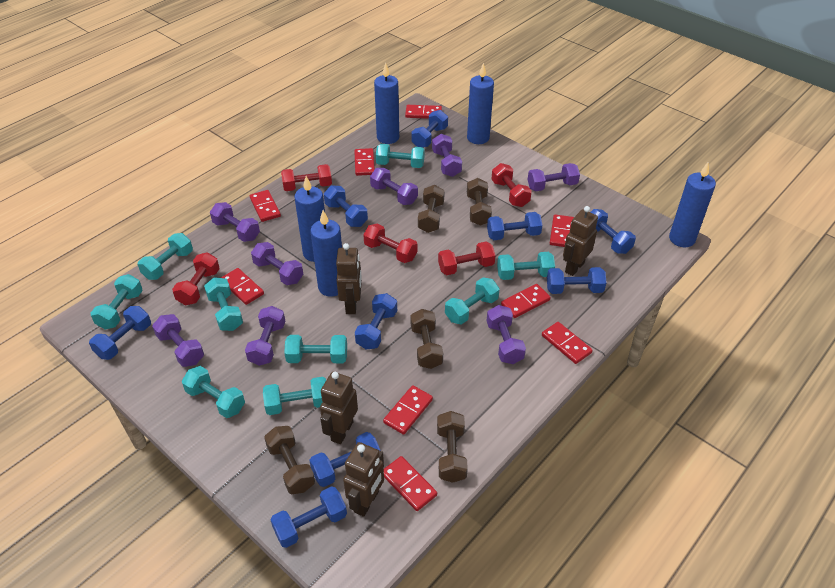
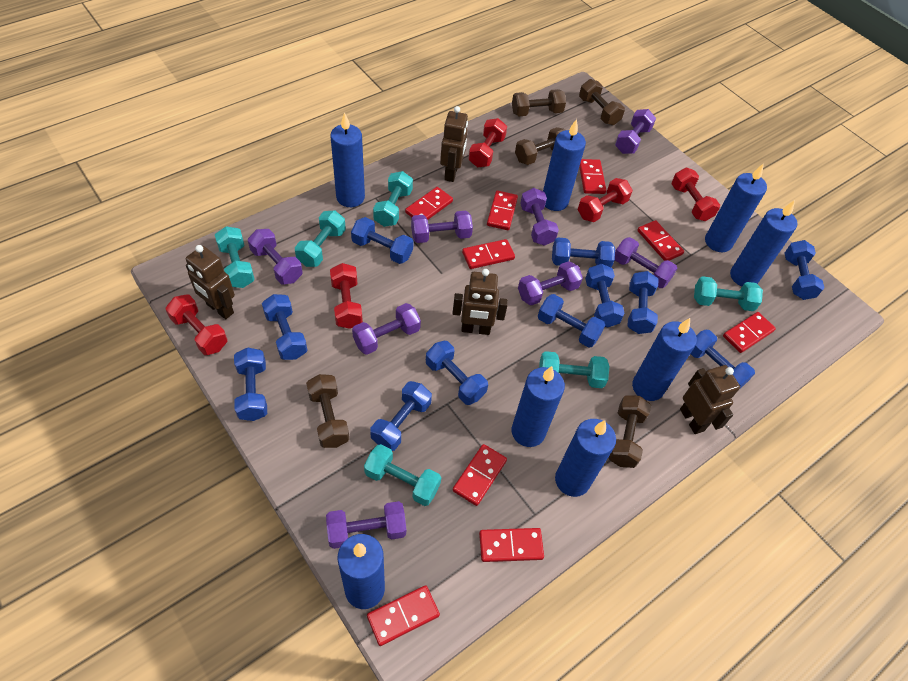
blue candle: 5 -> 8
blue dumbbell: 9 -> 11
turquoise dumbbell: 9 -> 6

